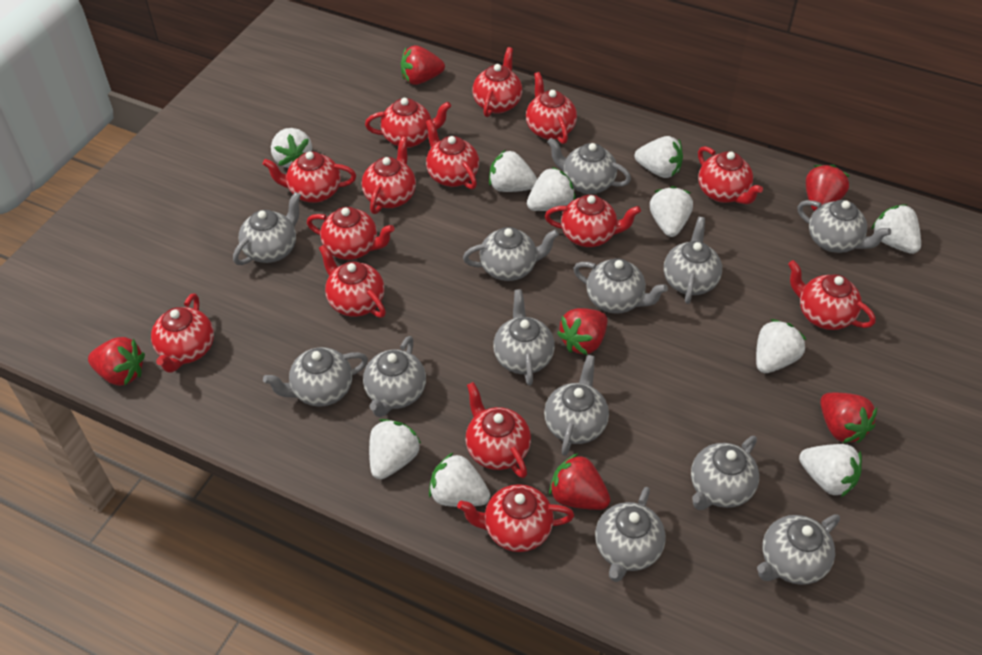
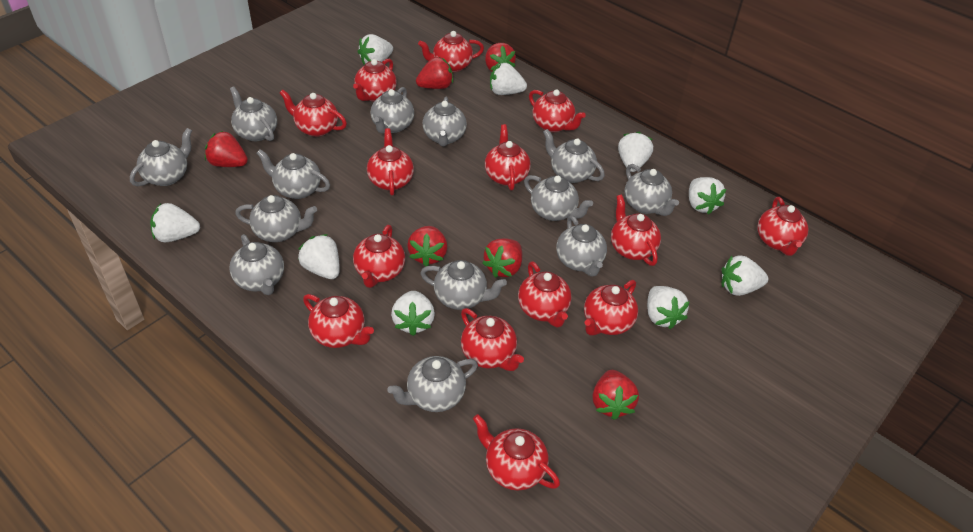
white strawberry: 10 -> 9

